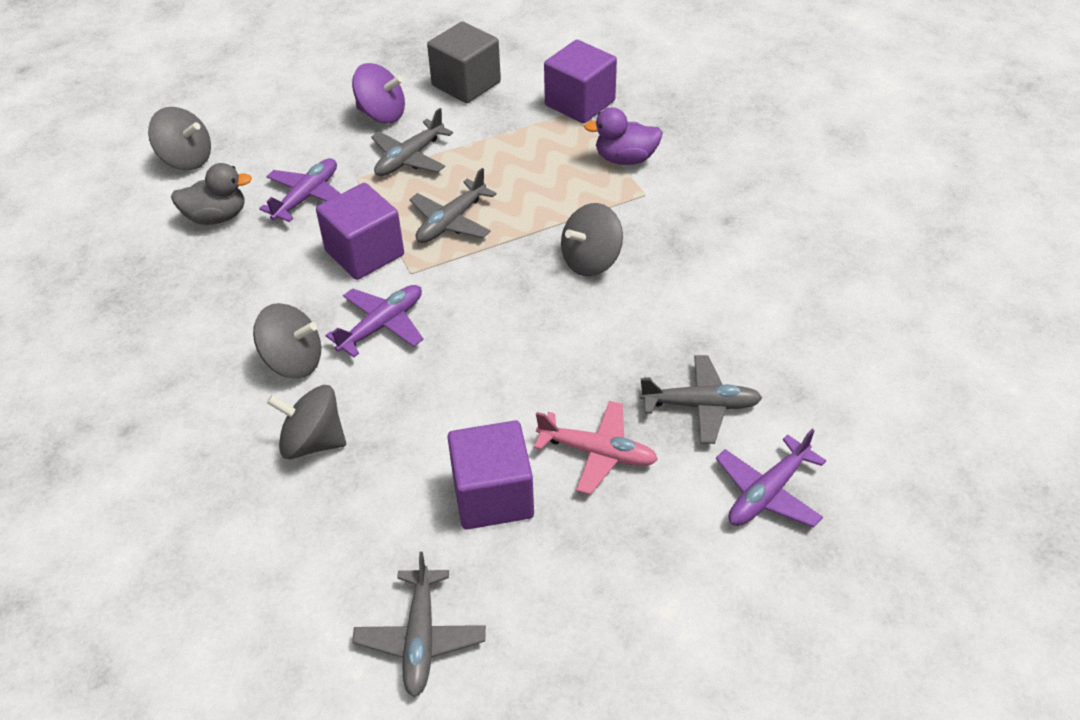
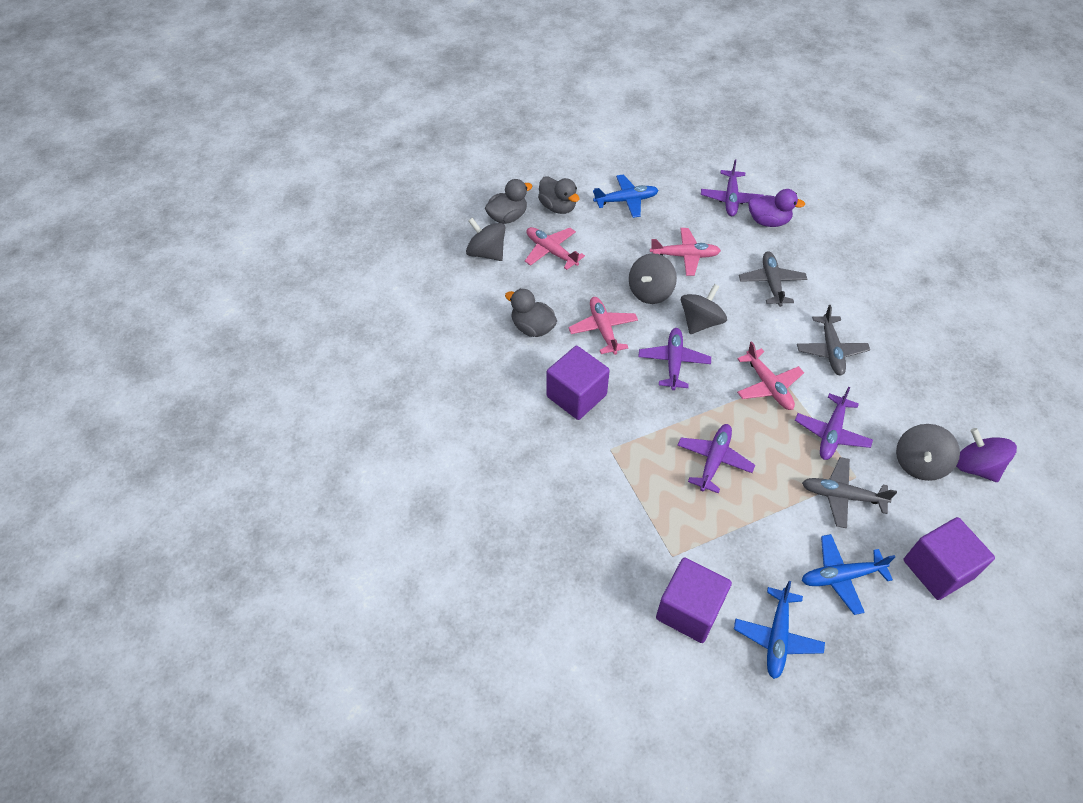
blue plane: 0 -> 3
grey cube: 1 -> 0
grey duck: 1 -> 3
grey plane: 4 -> 3
pink plane: 1 -> 4
purple plane: 3 -> 4

